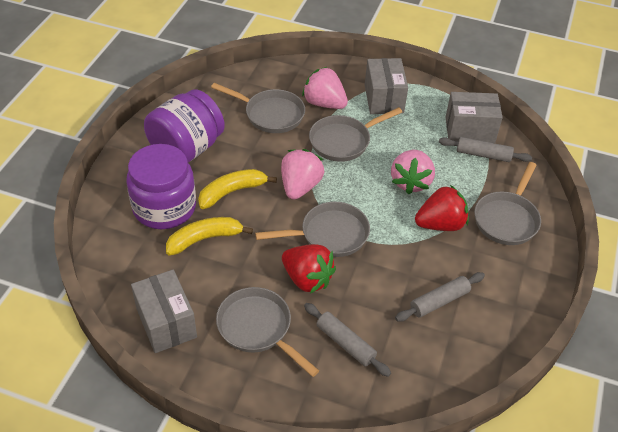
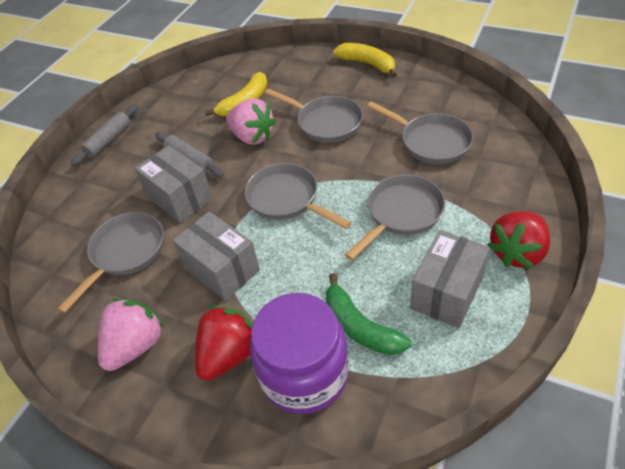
green banana: 0 -> 1
grey rolling pin: 3 -> 2
pink strawberry: 3 -> 2
purple jar: 2 -> 1

